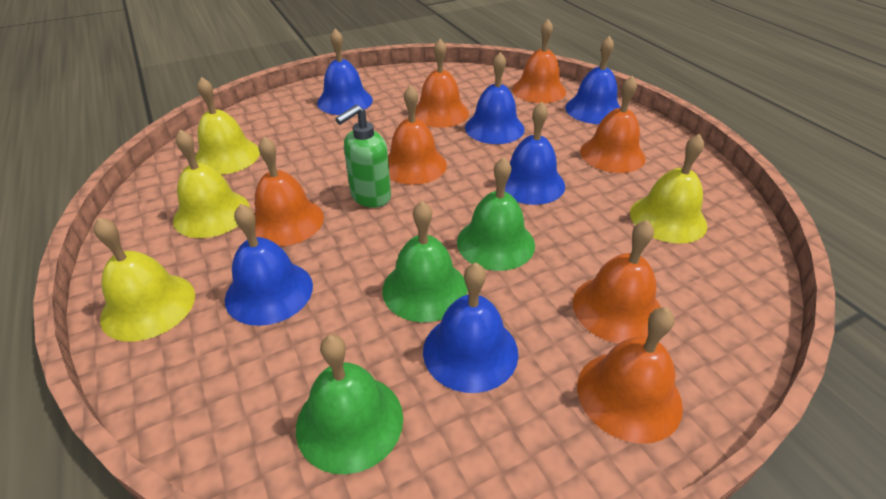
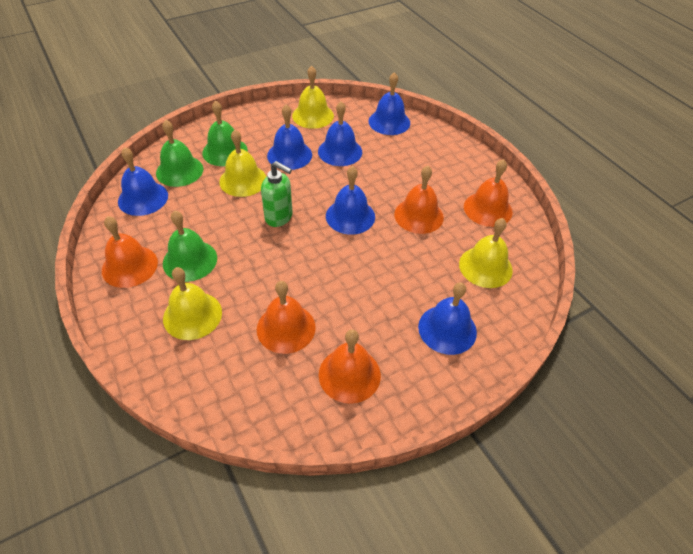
orange bell: 7 -> 5

